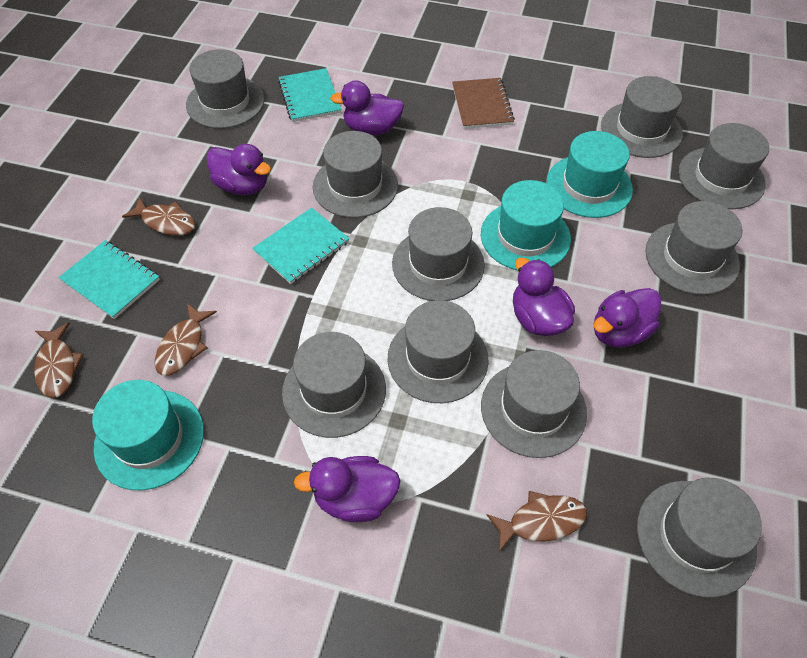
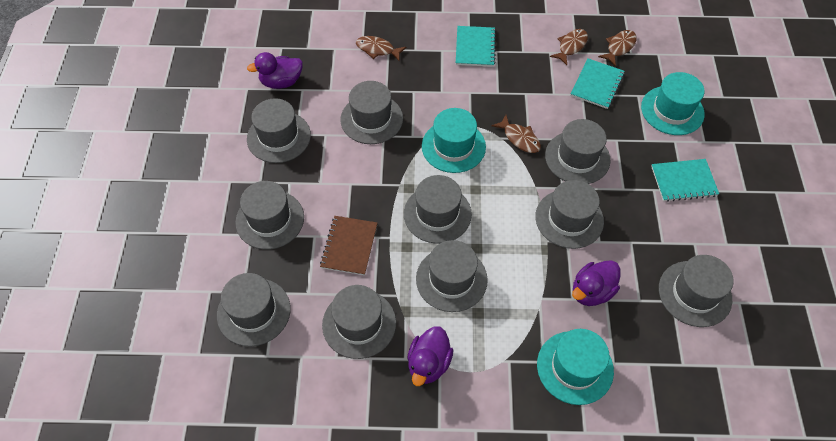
purple duck: 5 -> 3

